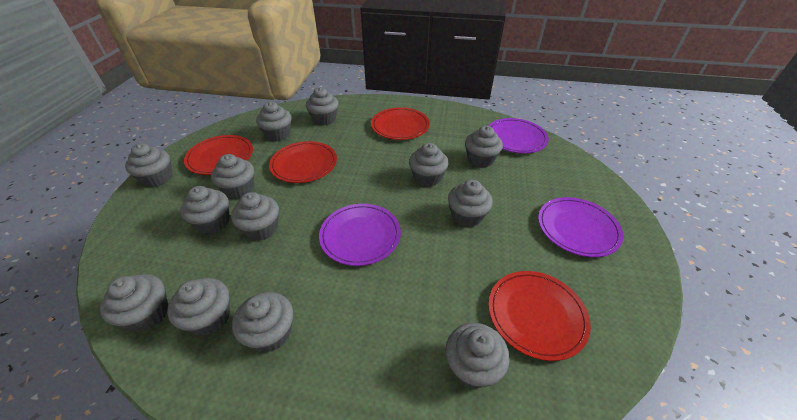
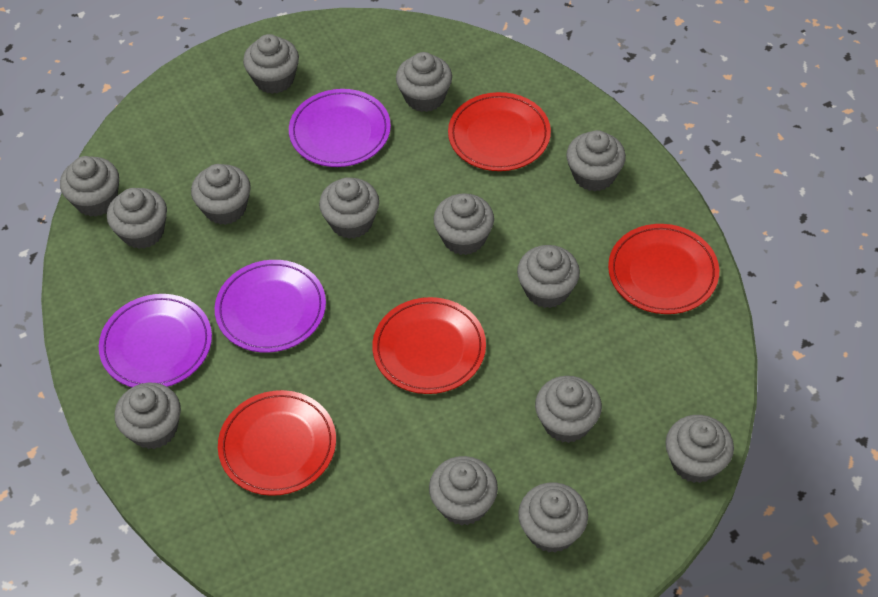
grey cupcake: 13 -> 14

